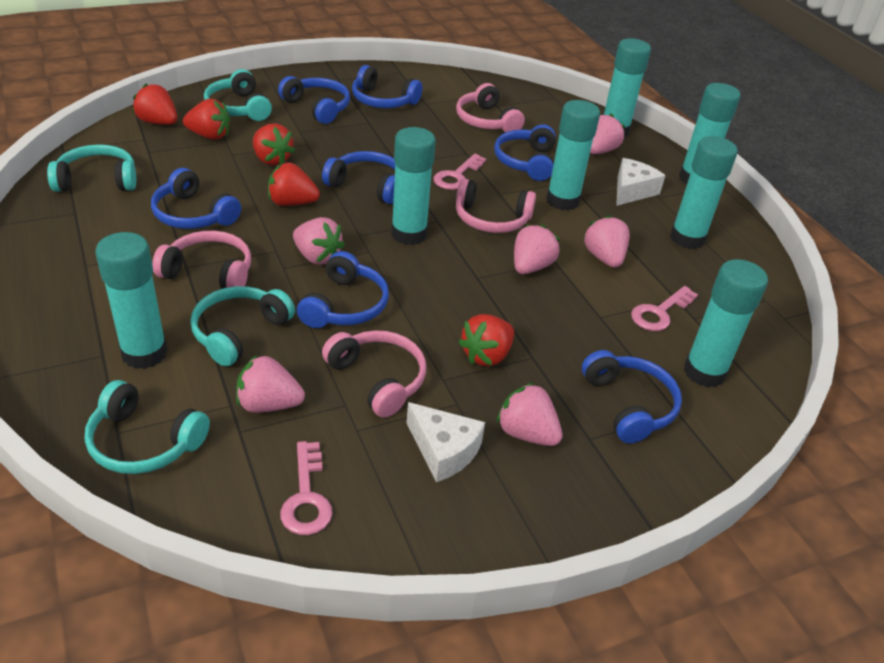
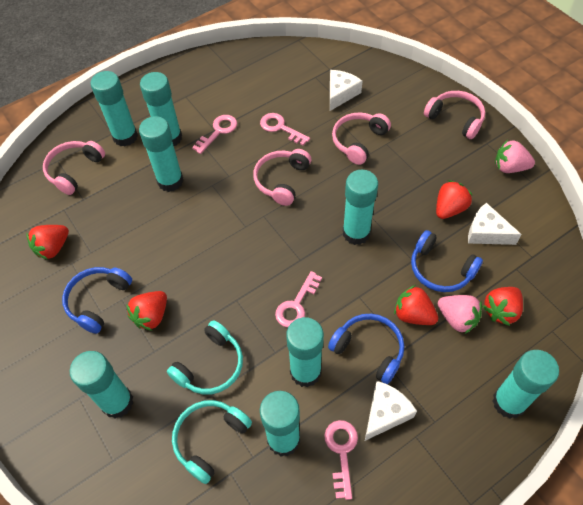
blue headphones: 7 -> 3
pink key: 3 -> 4
pink strawberry: 6 -> 2
turquoise glue stick: 7 -> 8
turquoise headphones: 4 -> 2
white cheese: 2 -> 3

